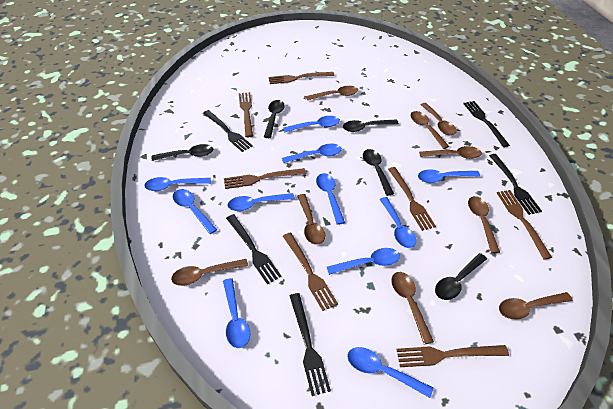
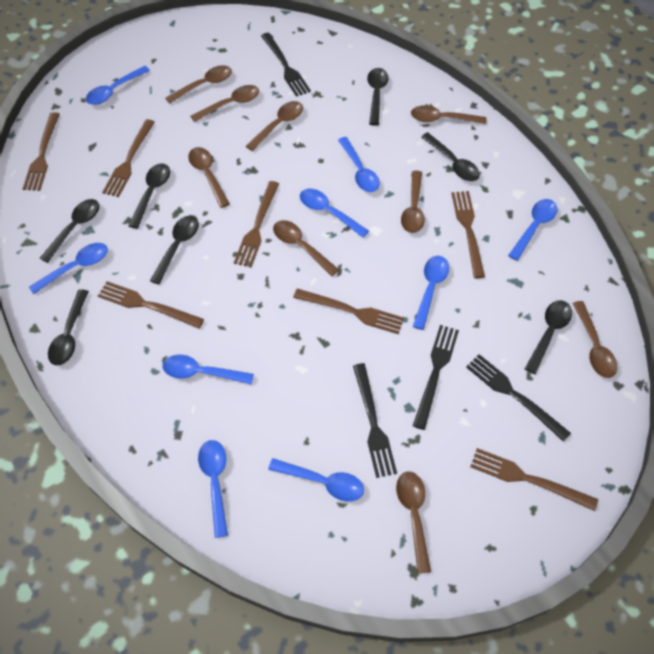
black fork: 5 -> 4
black spoon: 5 -> 7
blue spoon: 11 -> 9

